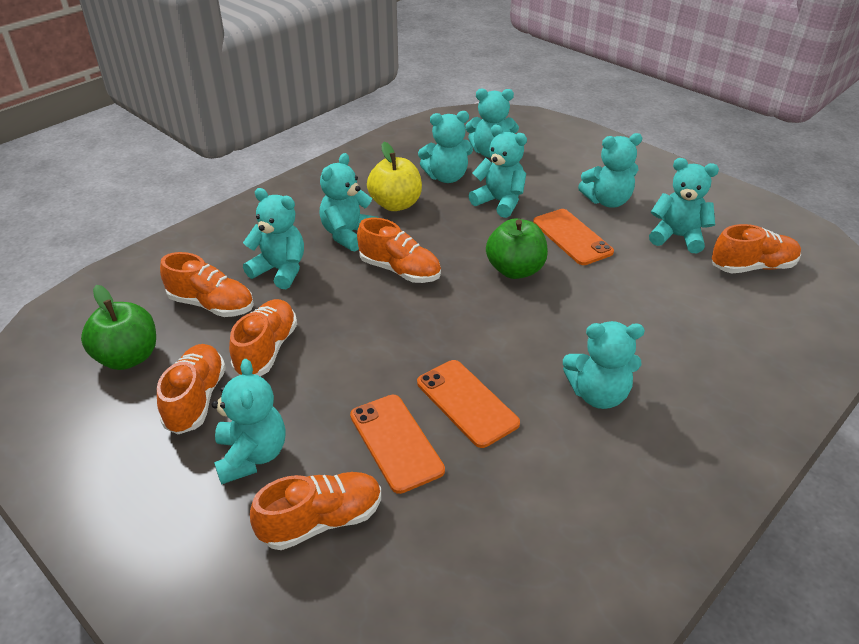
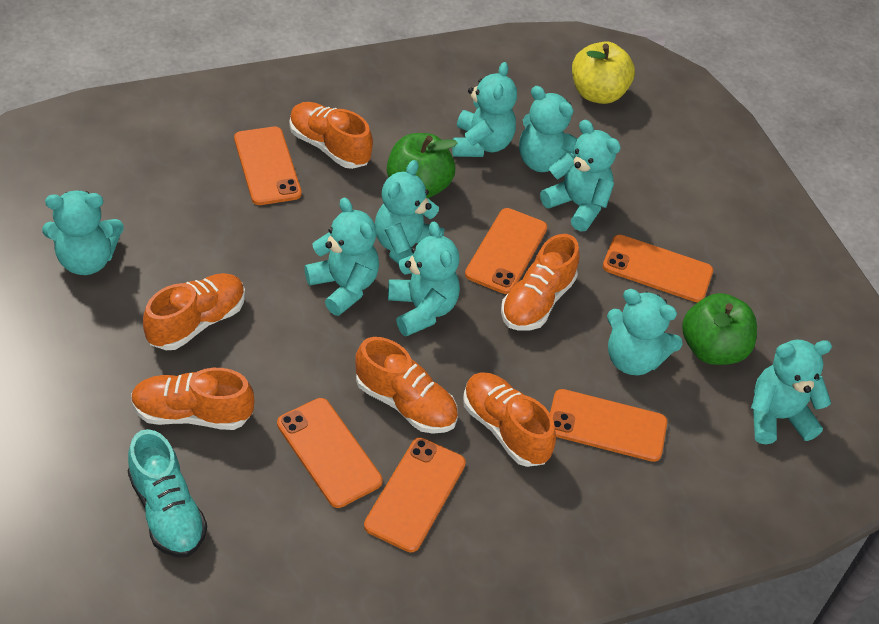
orange phone: 3 -> 6
turquoise shoe: 0 -> 1

